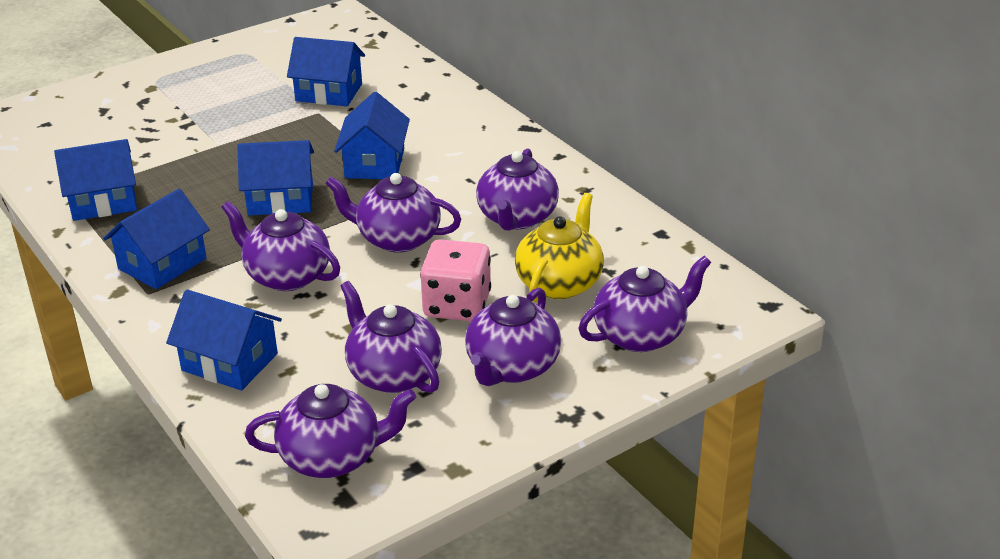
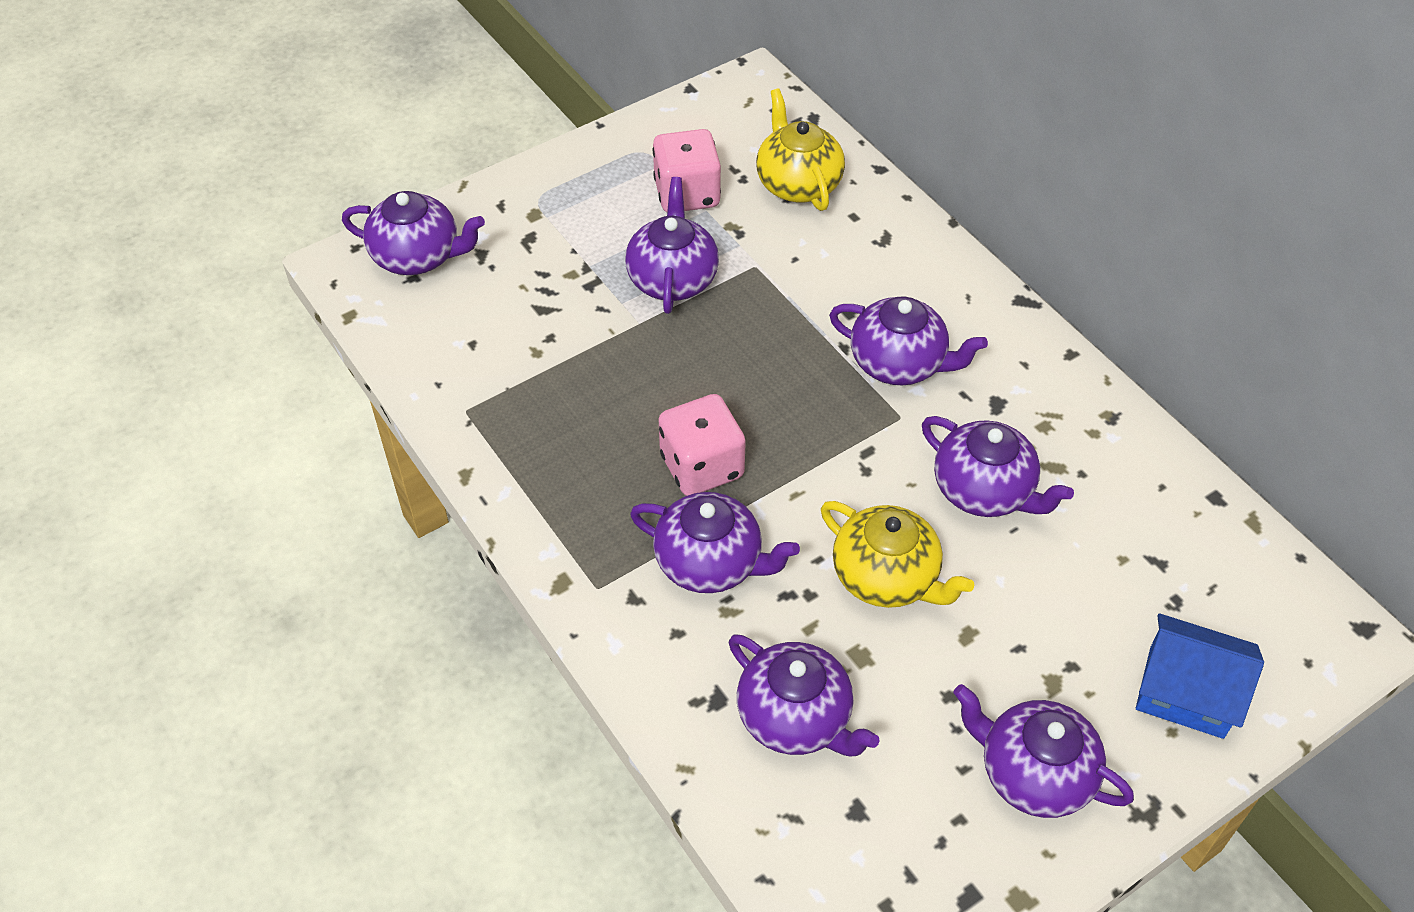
blue house: 6 -> 1
pink dice: 1 -> 2
yellow teapot: 1 -> 2

